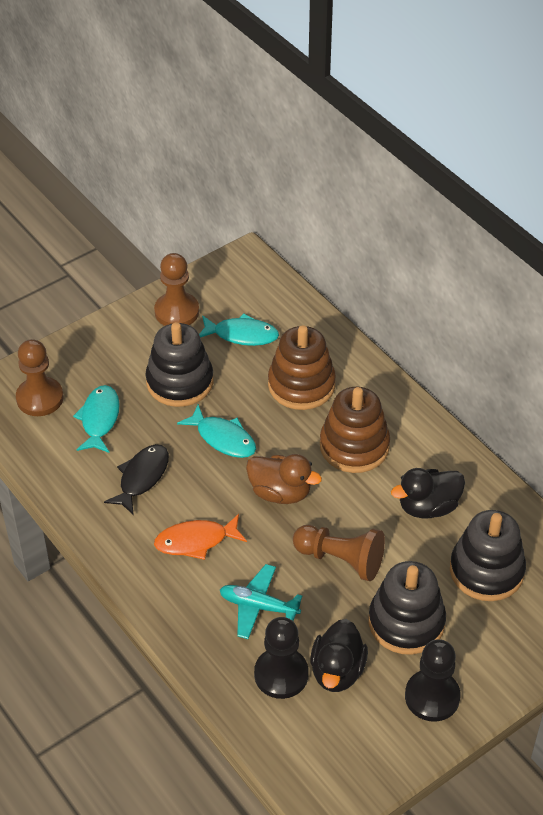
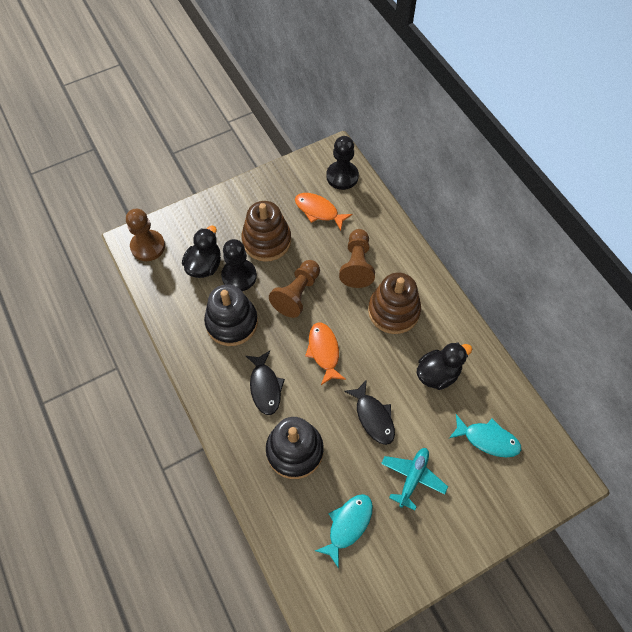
black fish: 1 -> 2
black stacking toy: 3 -> 2
brown duck: 1 -> 0
orange fish: 1 -> 2
turquoise fish: 3 -> 2

